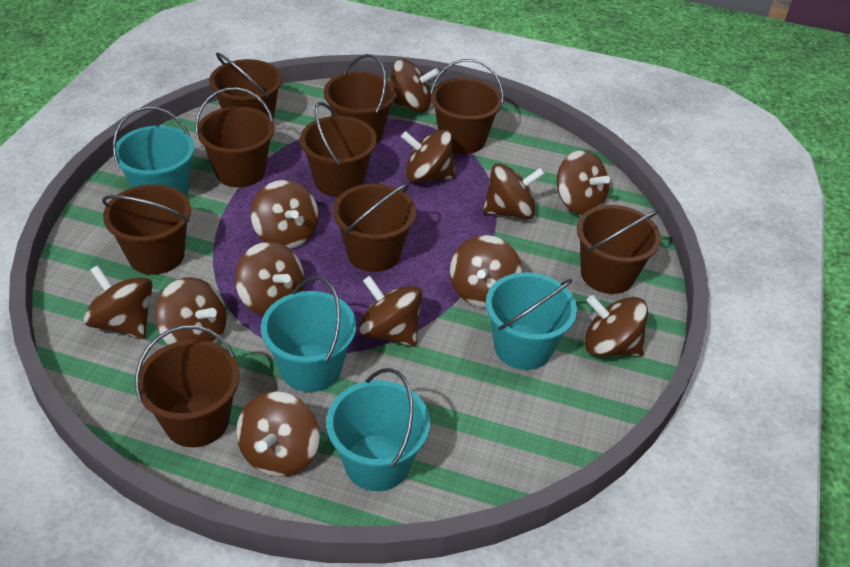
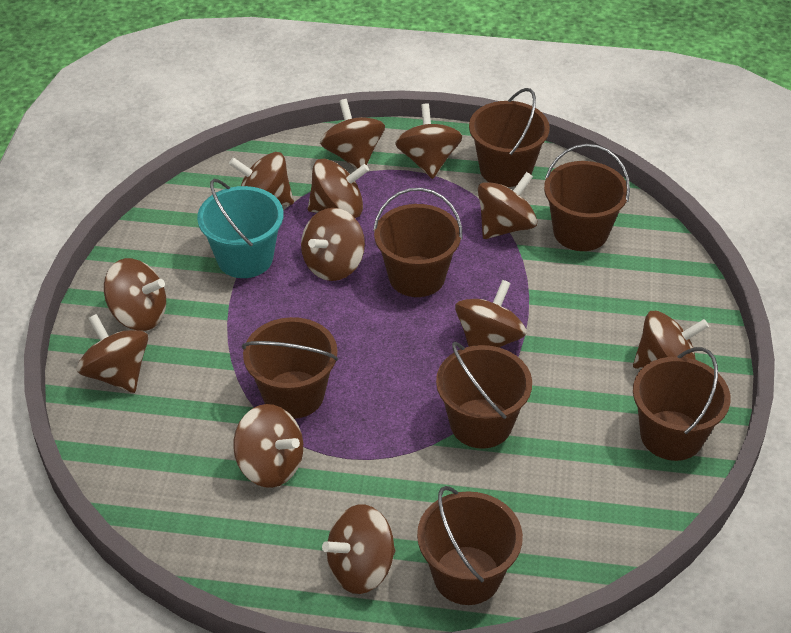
brown bucket: 9 -> 7
turquoise bucket: 4 -> 1

